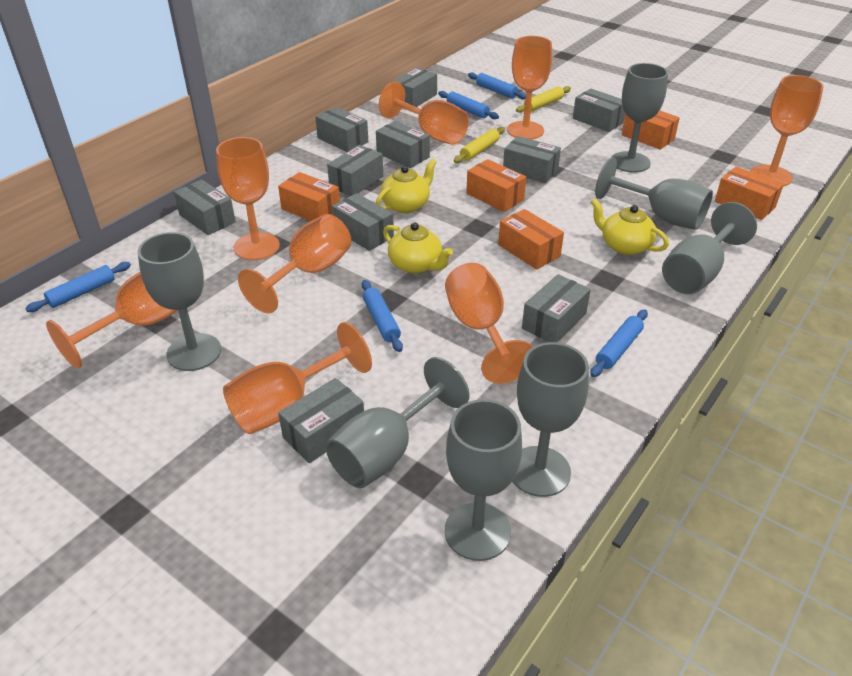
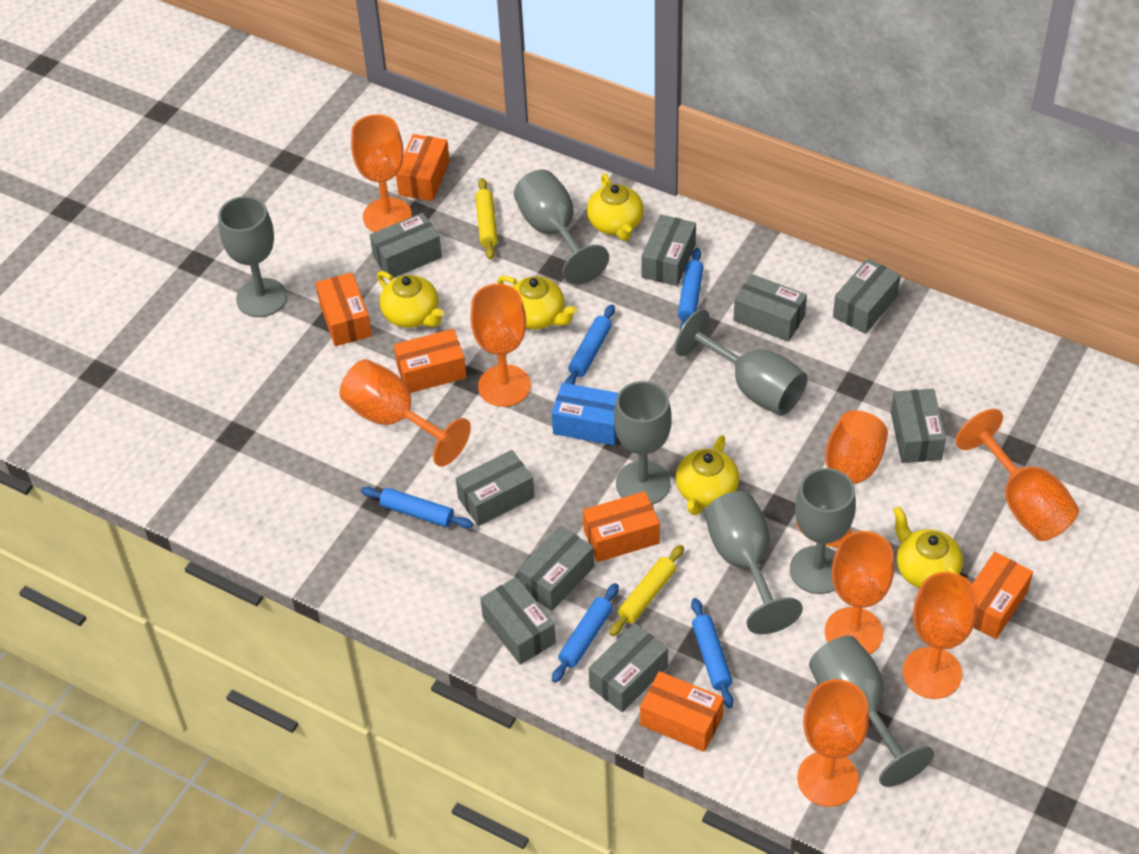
blue box: 0 -> 1
grey box: 10 -> 9
orange box: 5 -> 6
yellow teapot: 3 -> 5

